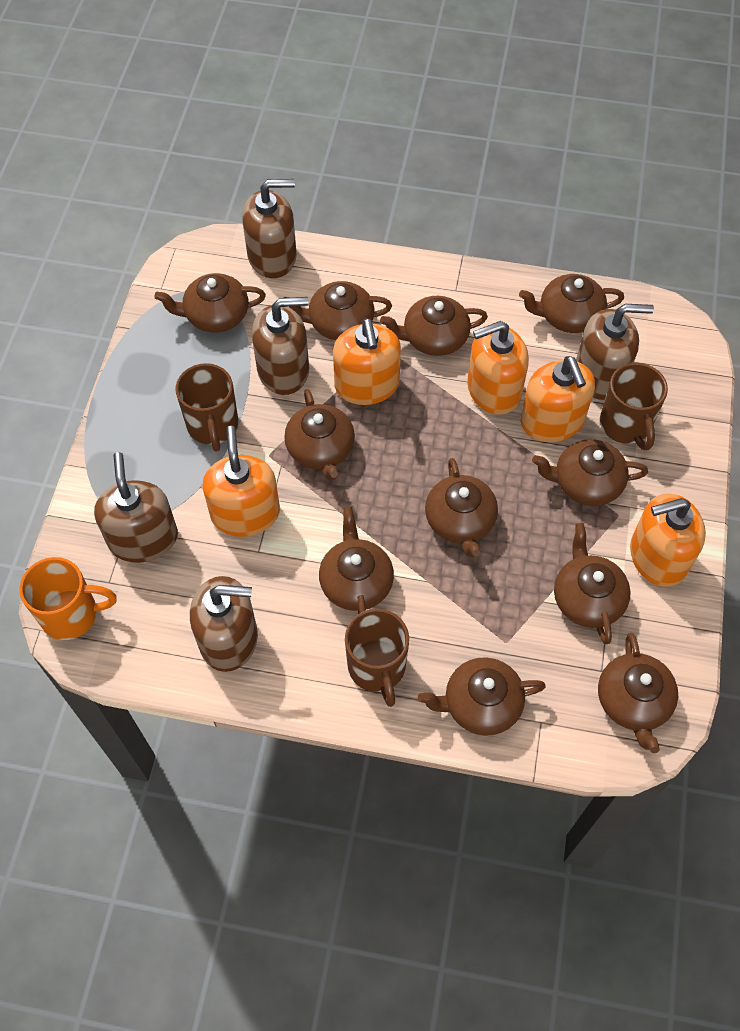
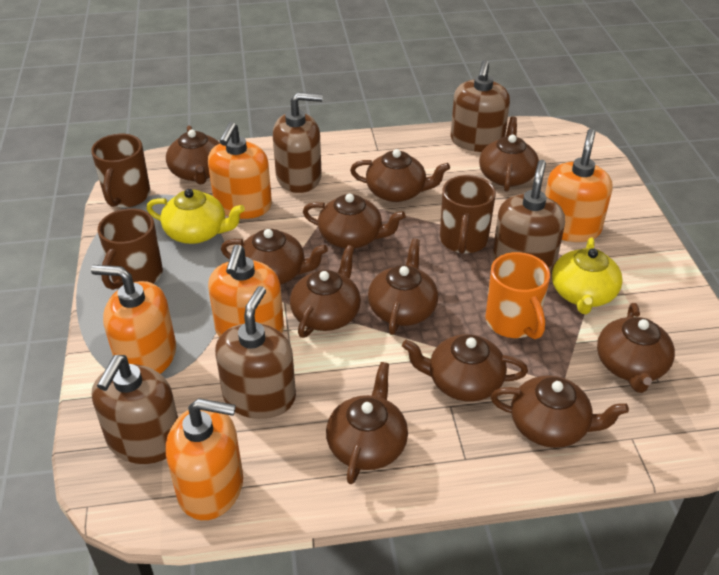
yellow teapot: 0 -> 2

